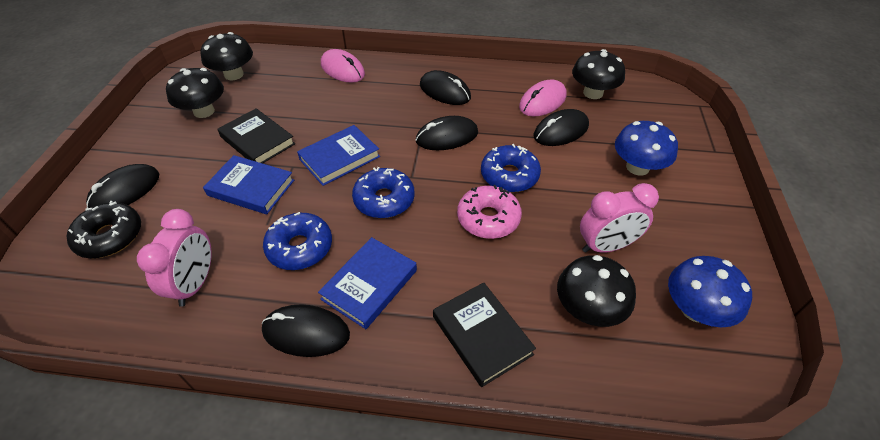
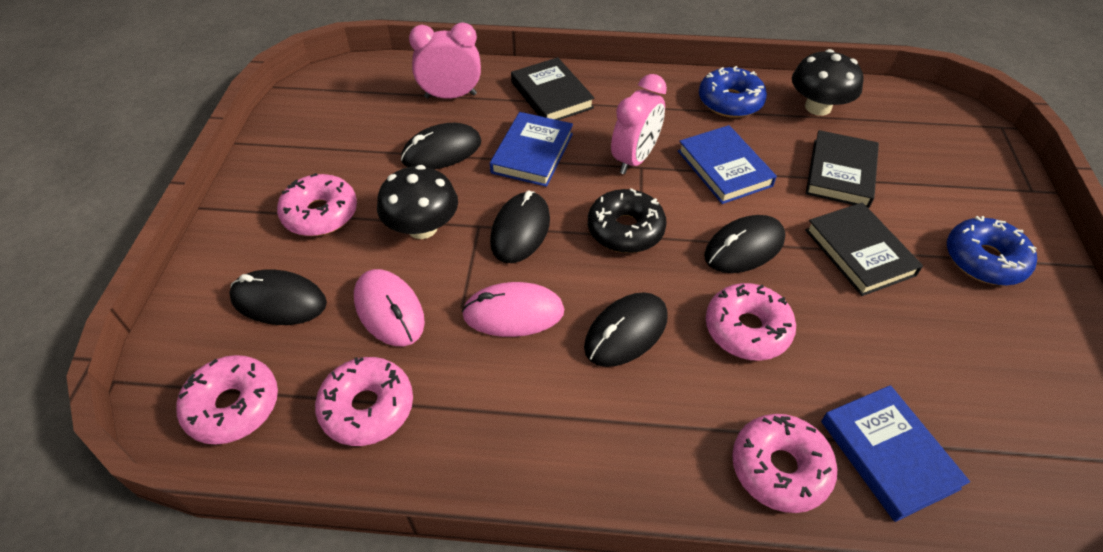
black book: 2 -> 3
black mushroom: 4 -> 2
blue donut: 3 -> 2
blue mushroom: 2 -> 0
pink donut: 1 -> 5

